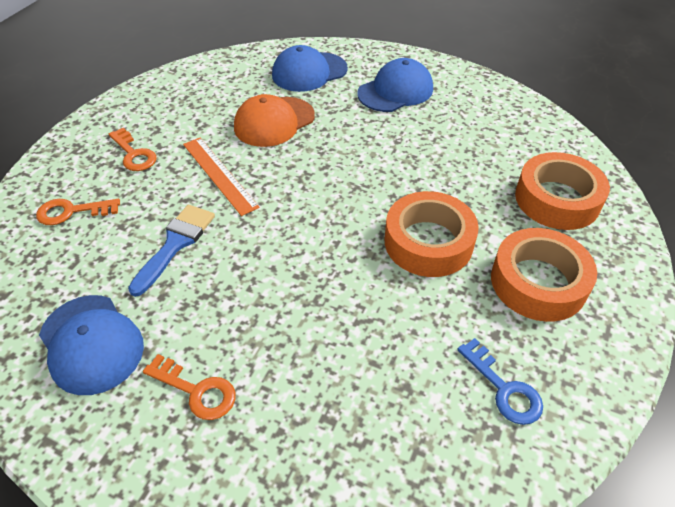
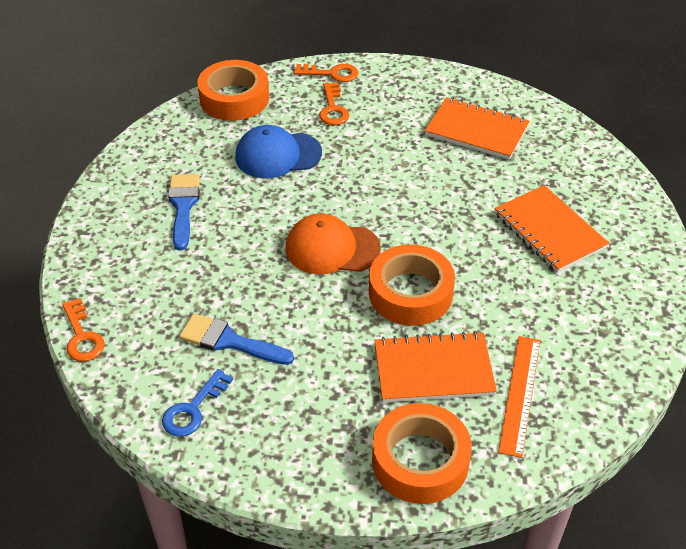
blue brush: 1 -> 2
blue cap: 3 -> 1
orange notebook: 0 -> 3

